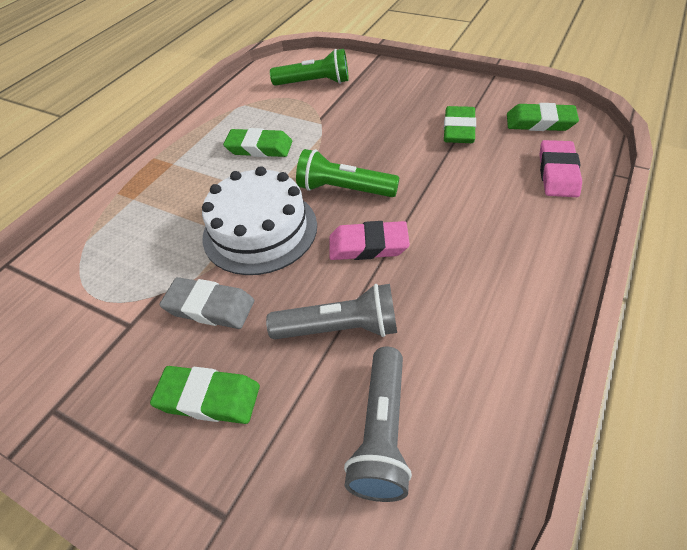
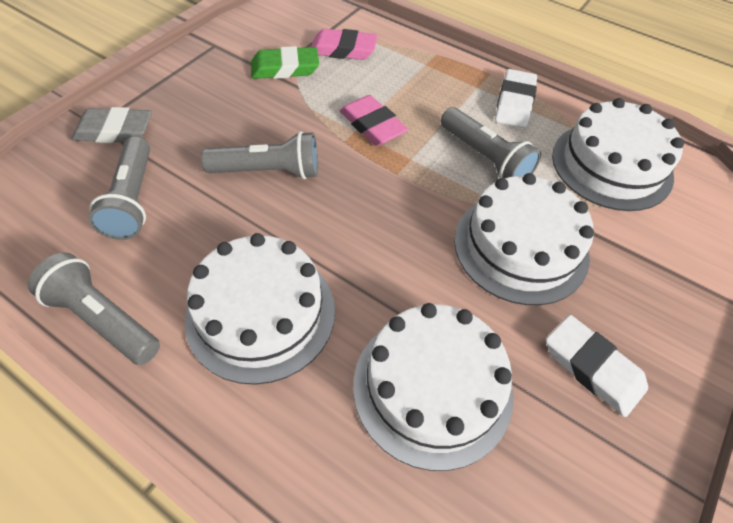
green eraser: 4 -> 1
green flashlight: 2 -> 0
grey flashlight: 2 -> 4
white cake: 1 -> 4
white eraser: 0 -> 2

